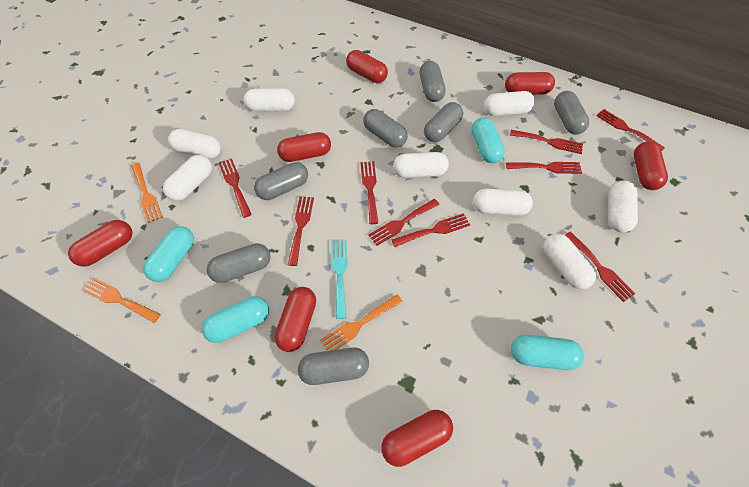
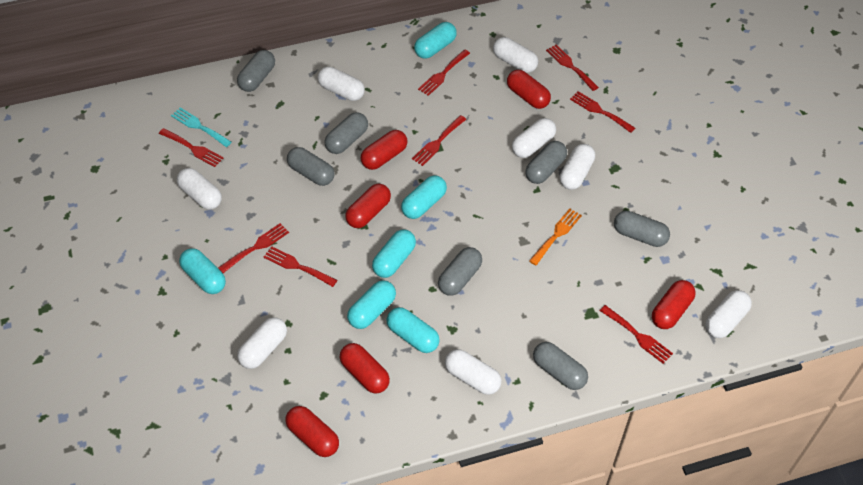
orange fork: 3 -> 1
red capsule: 7 -> 6
red fork: 9 -> 8
turquoise capsule: 4 -> 6

